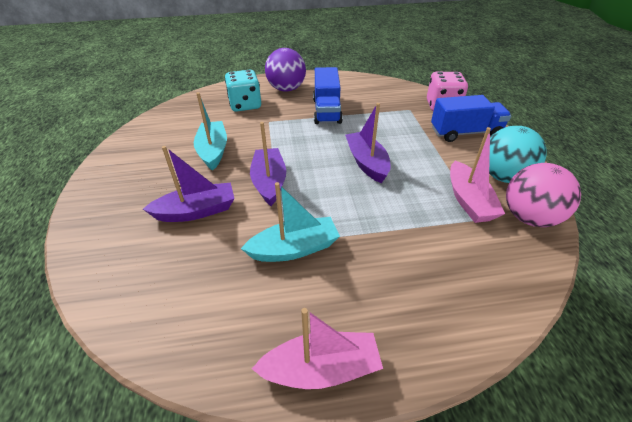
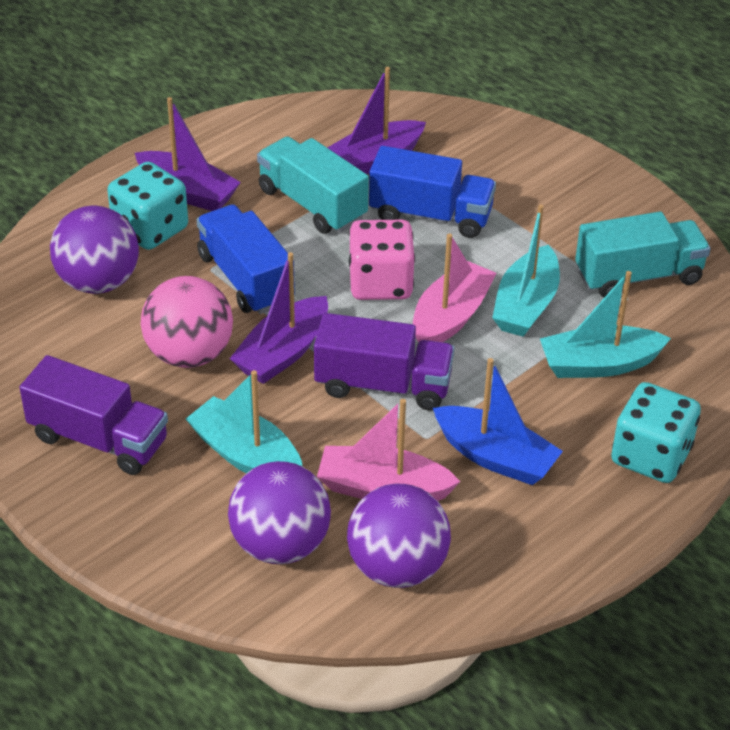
blue boat: 0 -> 1
purple ball: 1 -> 3
purple truck: 0 -> 2
turquoise ball: 1 -> 0
turquoise boat: 2 -> 3
turquoise dice: 1 -> 2
turquoise truck: 0 -> 2

